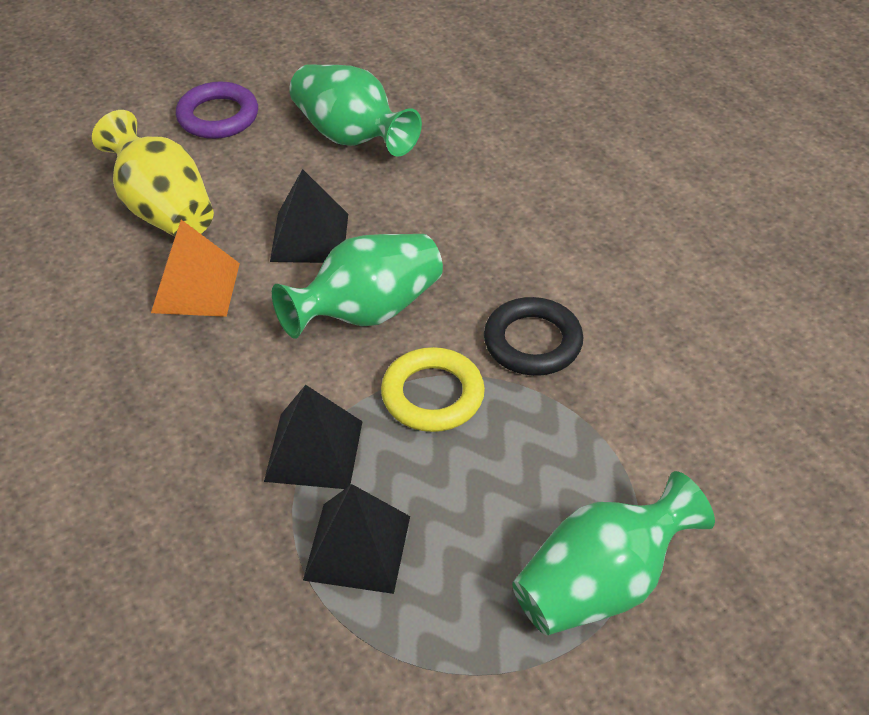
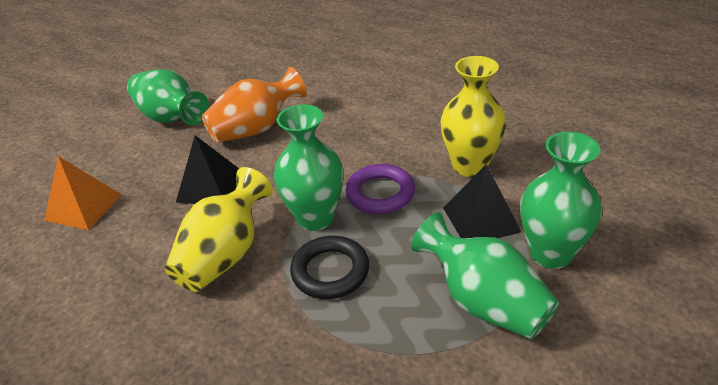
black pyramid: 3 -> 2
green vase: 3 -> 4
orange vase: 0 -> 1
yellow ring: 1 -> 0
yellow vase: 1 -> 2

